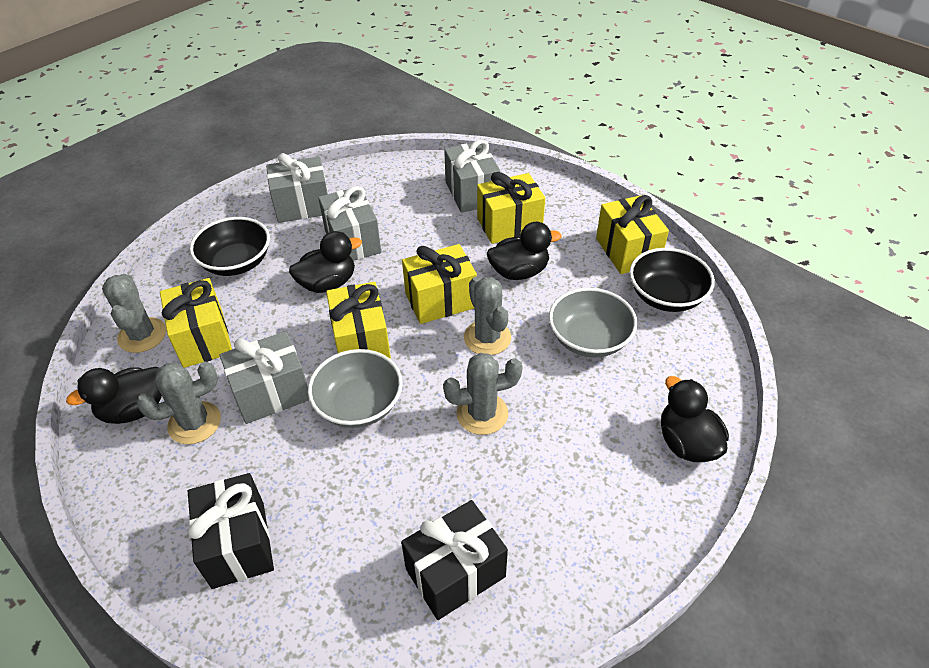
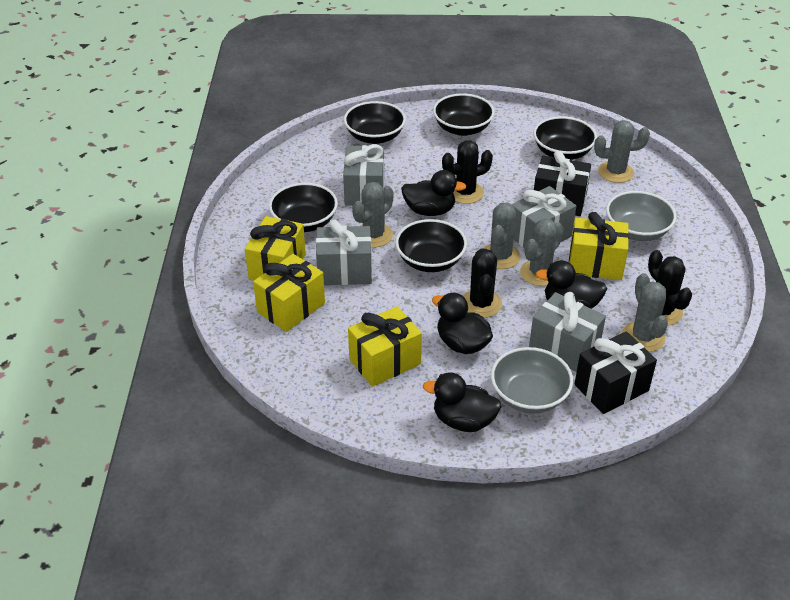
black bowl: 2 -> 5
black cactus: 0 -> 3
grey cactus: 4 -> 5
yellow gift: 5 -> 4

